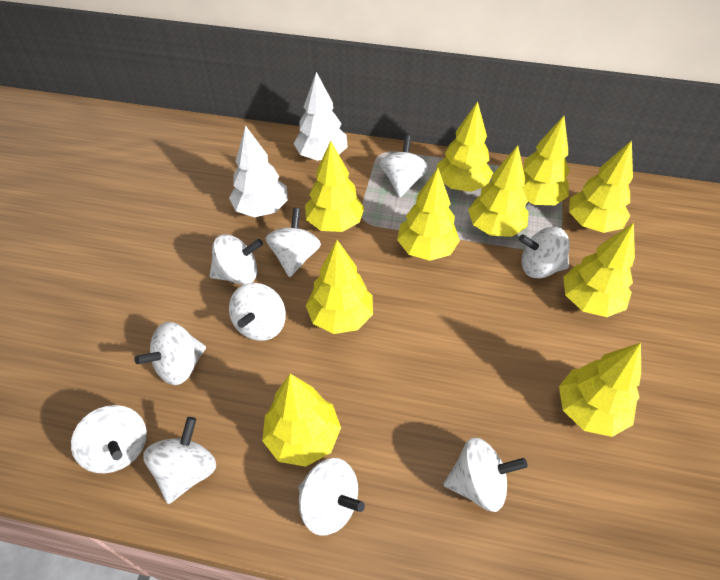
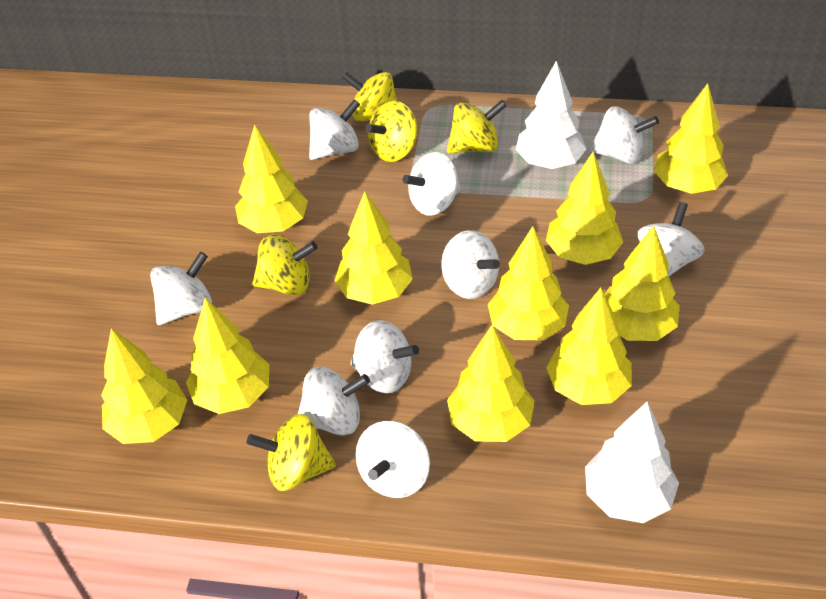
white spinning top: 10 -> 9
yellow spinning top: 0 -> 5

